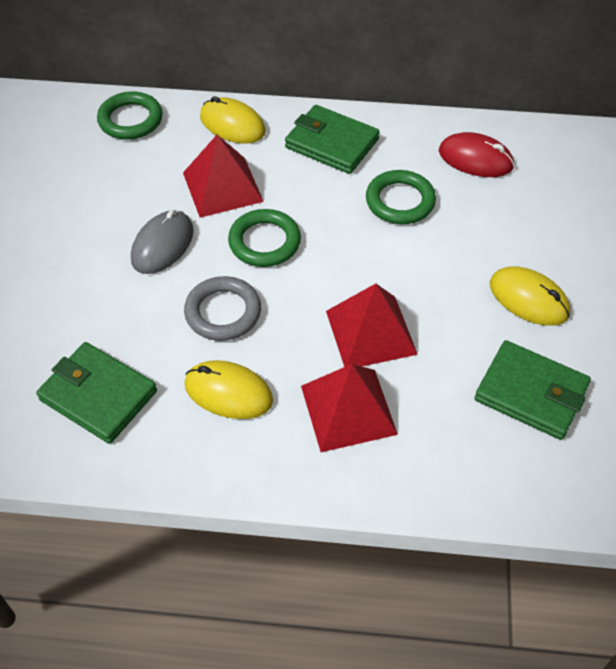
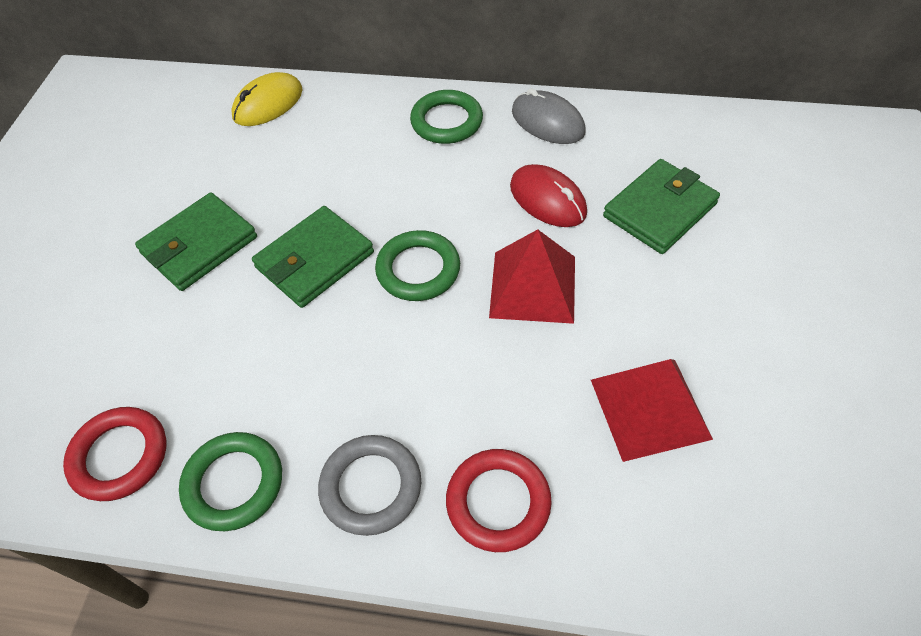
red pyramid: 3 -> 2
red ring: 0 -> 2
yellow mouse: 3 -> 1

